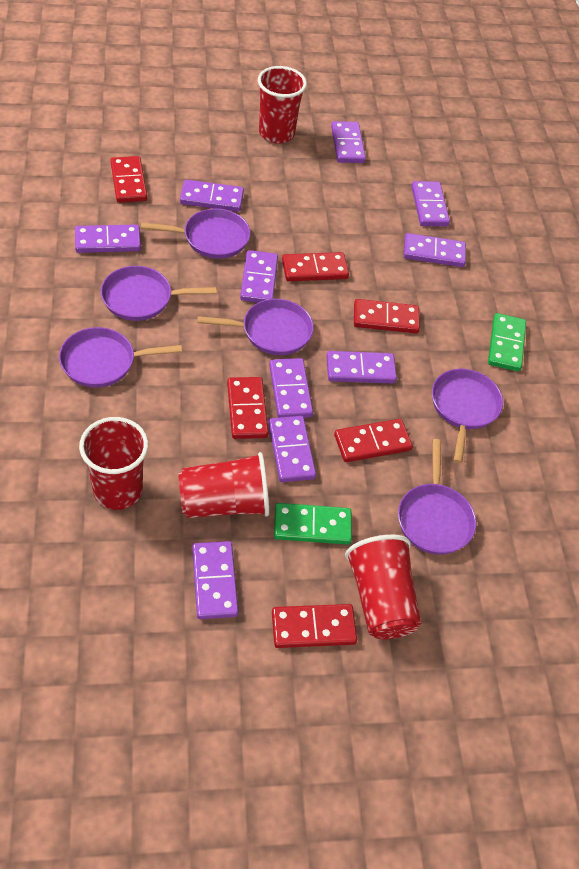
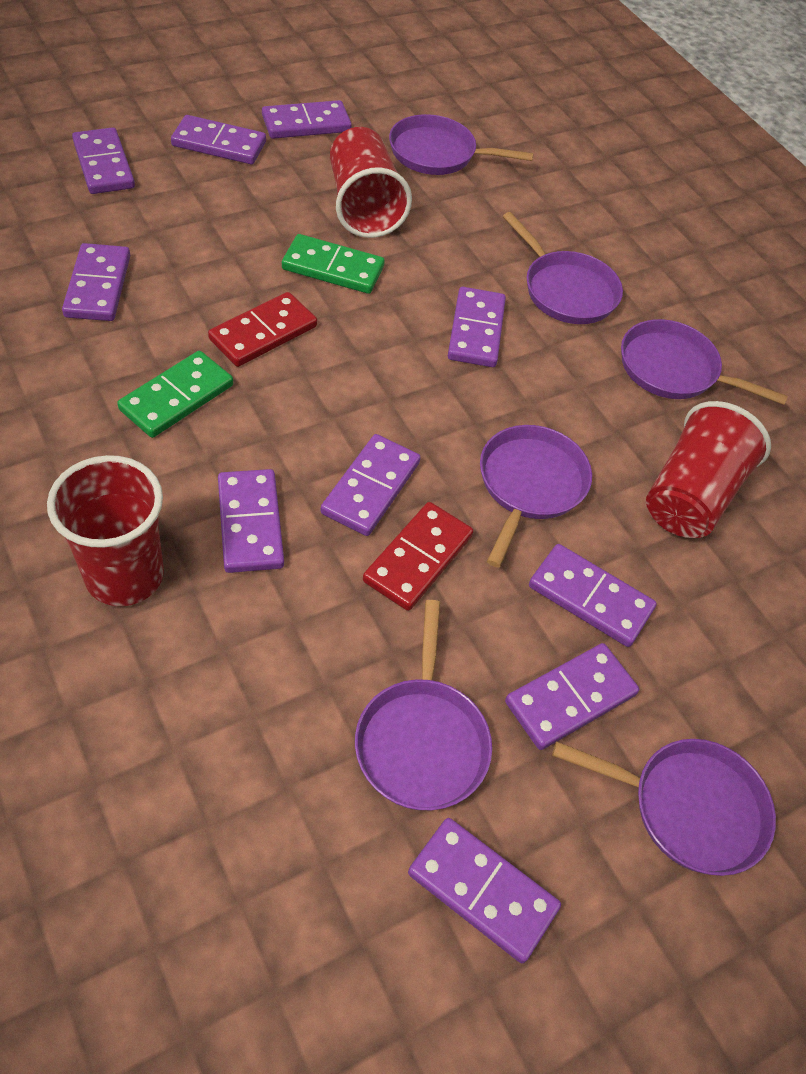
red cup: 4 -> 3
red domino: 6 -> 2

